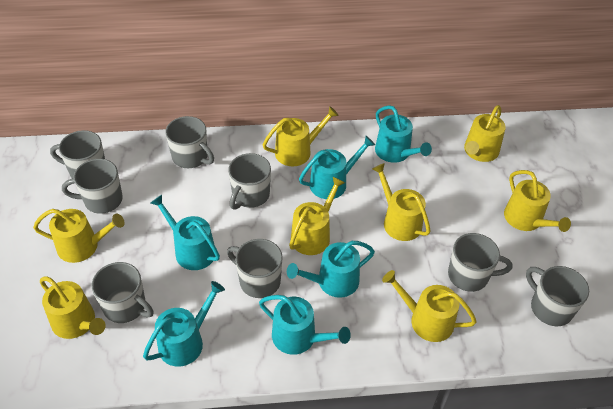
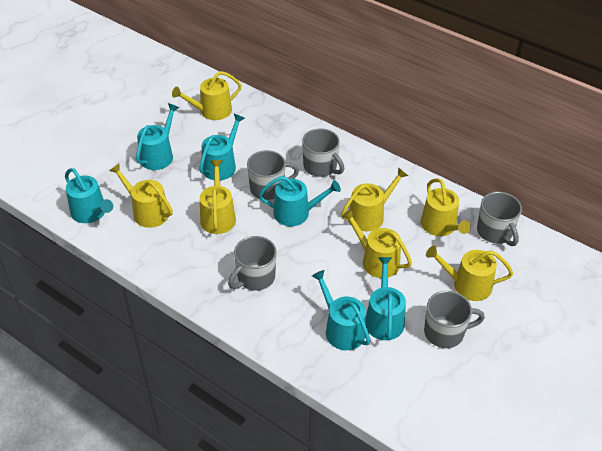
grey mug: 8 -> 5
yellow watering can: 8 -> 7

